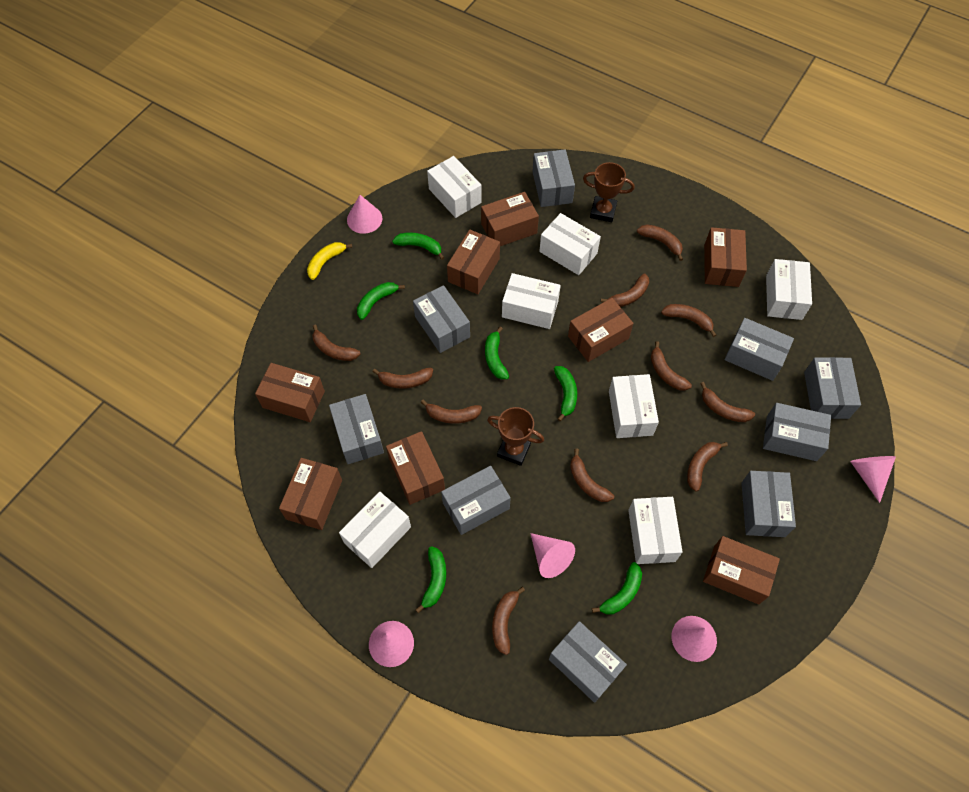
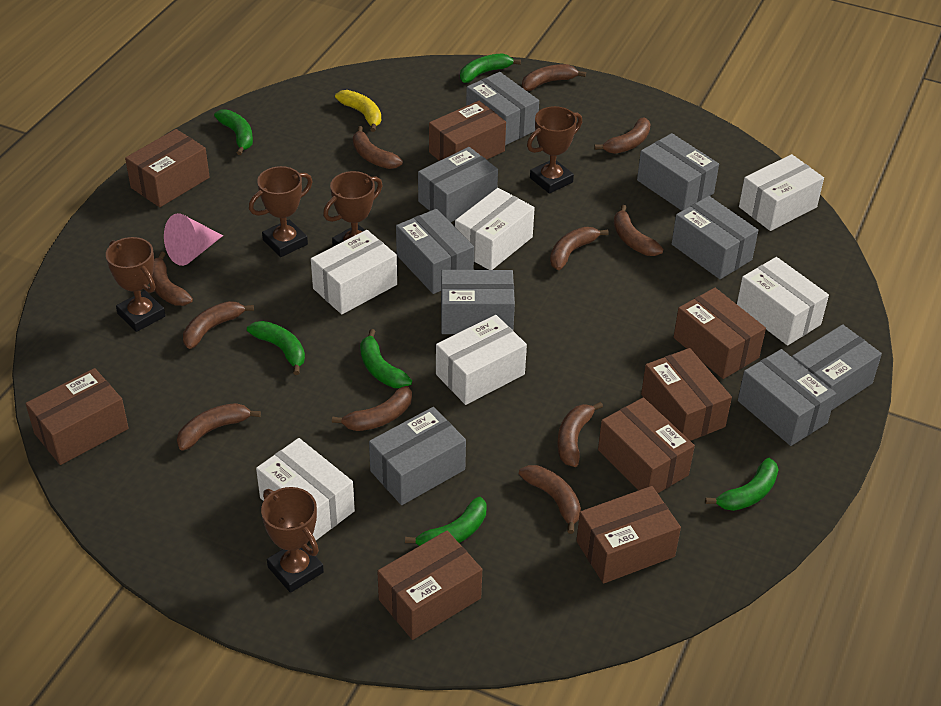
brown trophy: 2 -> 5
pink cone: 5 -> 1
white box: 7 -> 6

